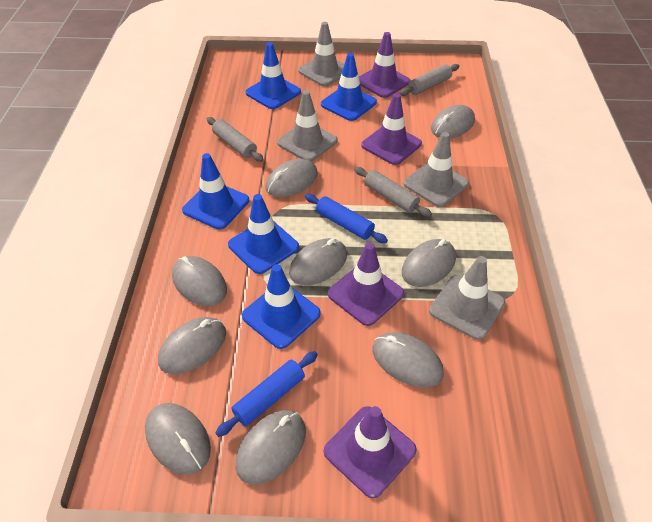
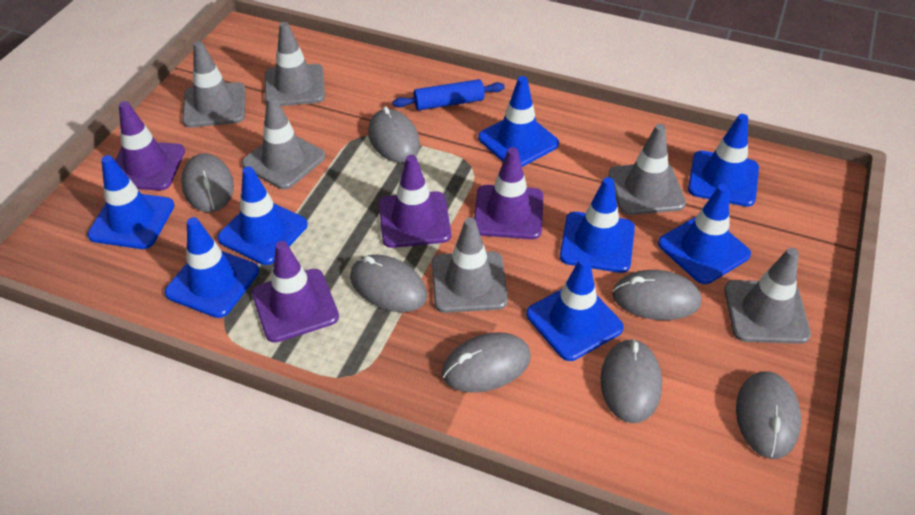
blue rolling pin: 2 -> 1
blue traffic cone: 5 -> 8
grey mouse: 9 -> 7
grey rolling pin: 3 -> 0
grey traffic cone: 4 -> 6

